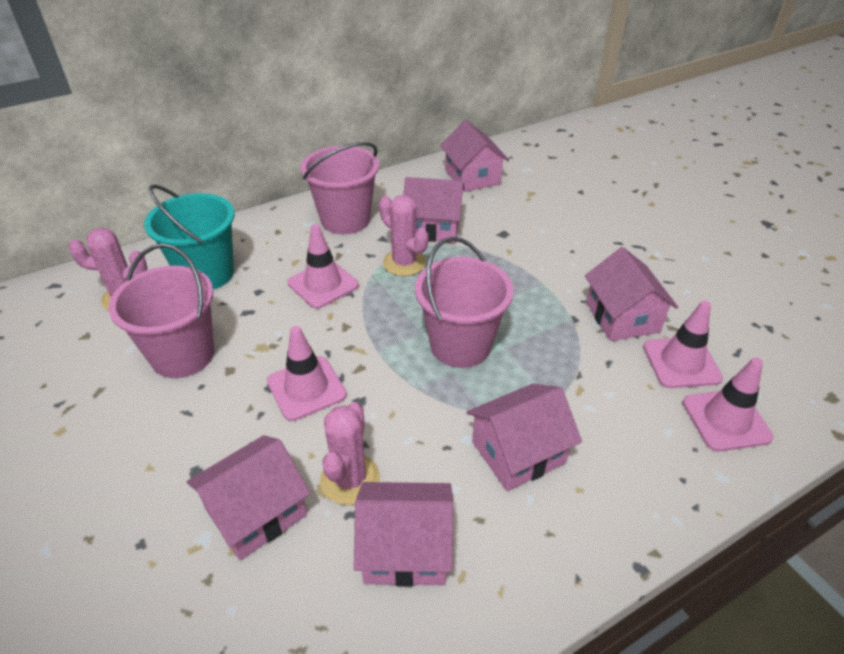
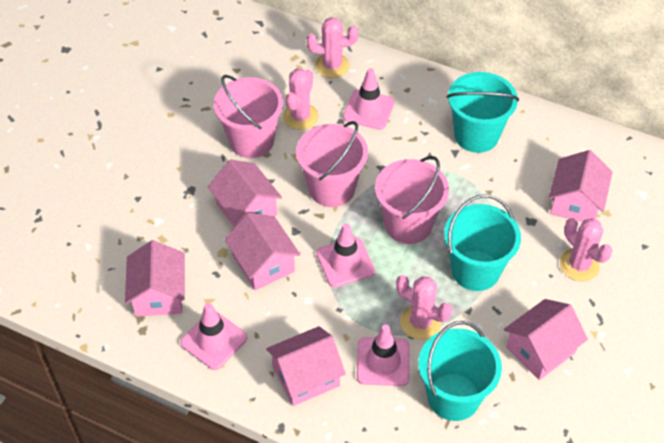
pink cactus: 3 -> 4
turquoise bucket: 1 -> 3

